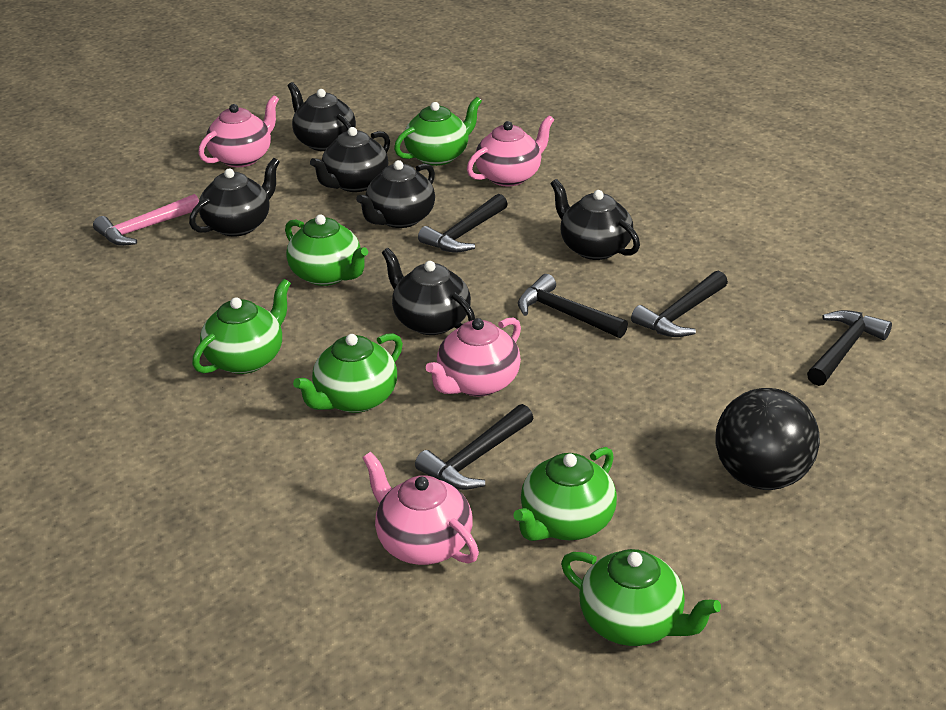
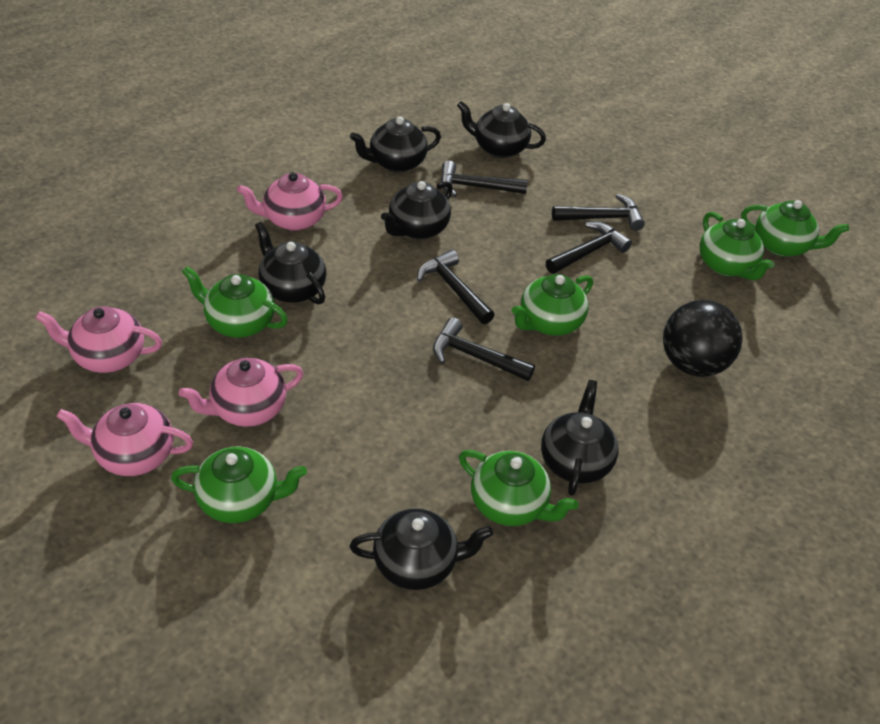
pink hammer: 1 -> 0

